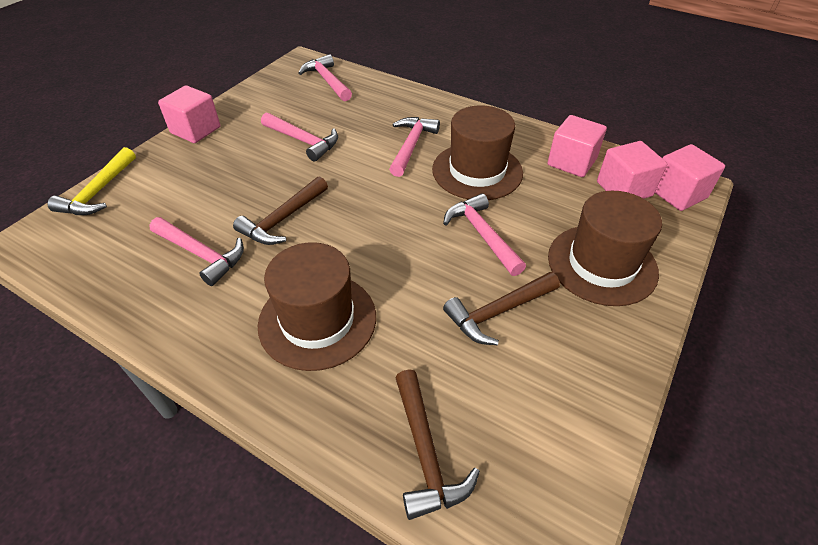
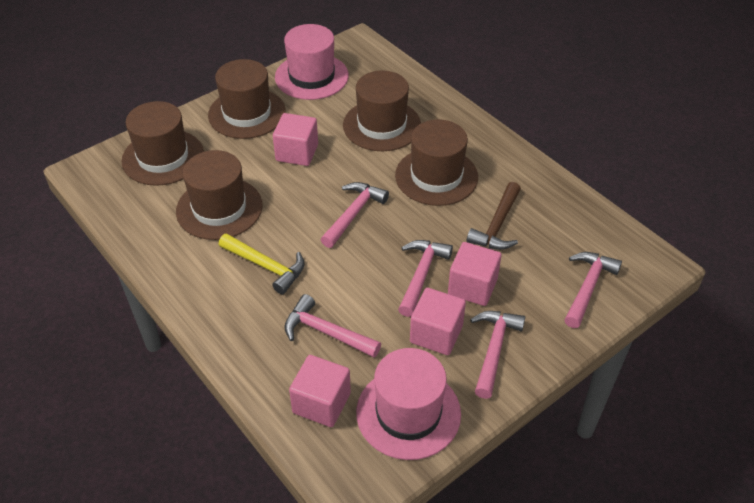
brown hammer: 3 -> 1
brown hat: 3 -> 5
pink hat: 0 -> 2

